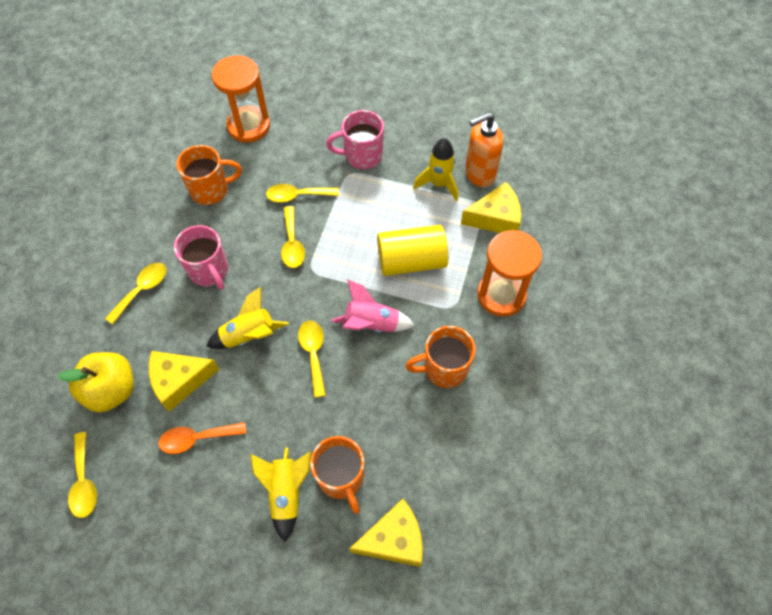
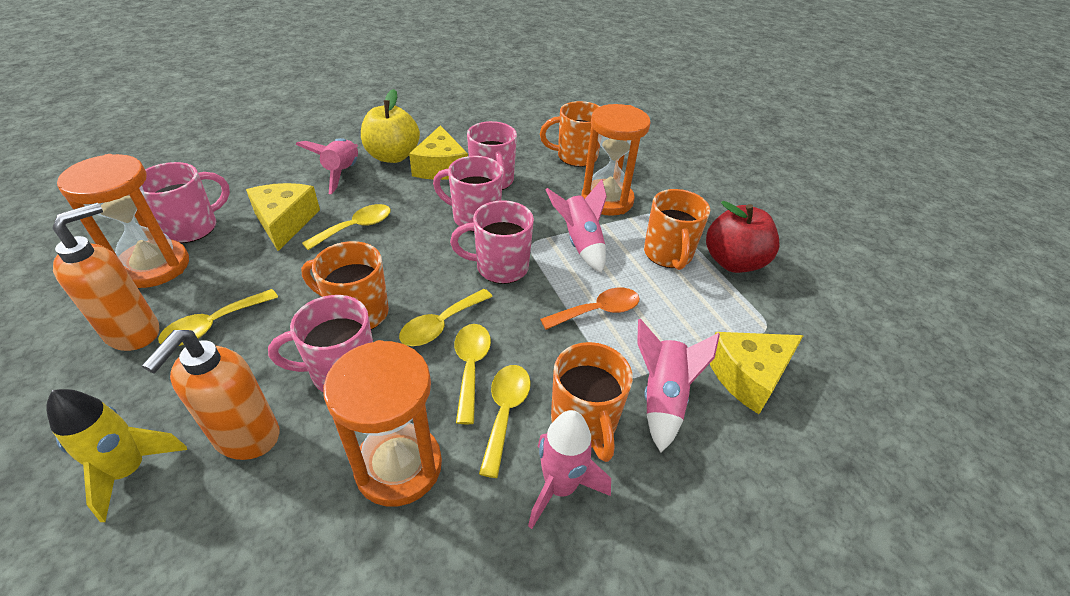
orange hourglass: 2 -> 3
orange mug: 3 -> 4
orange soap dispenser: 1 -> 2
pink mug: 2 -> 5
pink rocket: 1 -> 4
red apple: 0 -> 1
yellow cylinder: 1 -> 0
yellow rocket: 3 -> 1

